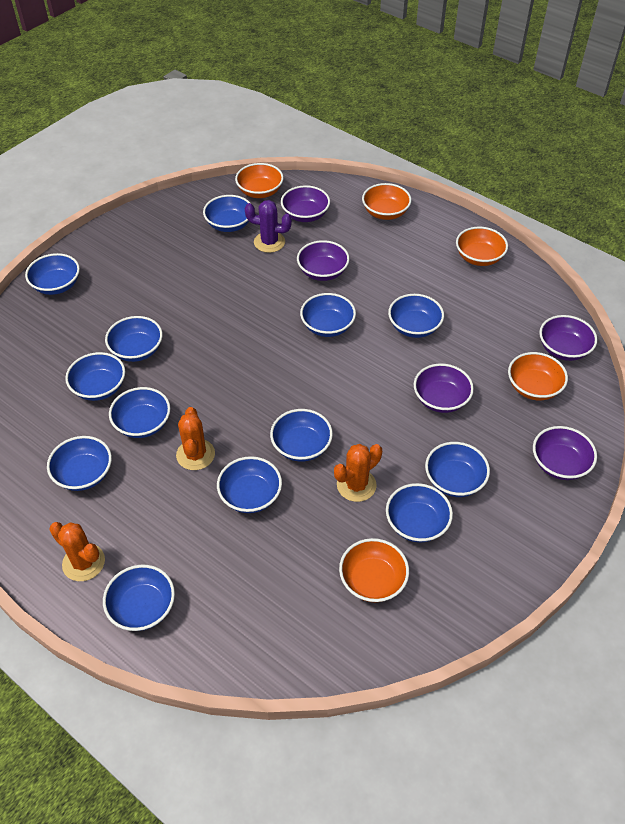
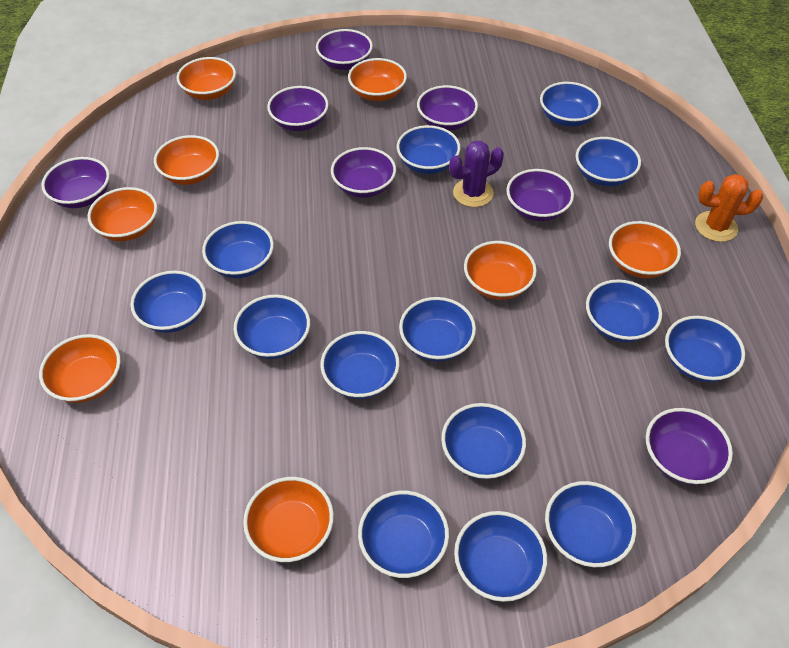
blue bowl: 13 -> 14
orange bowl: 5 -> 8
orange cactus: 3 -> 1
purple bowl: 5 -> 7

